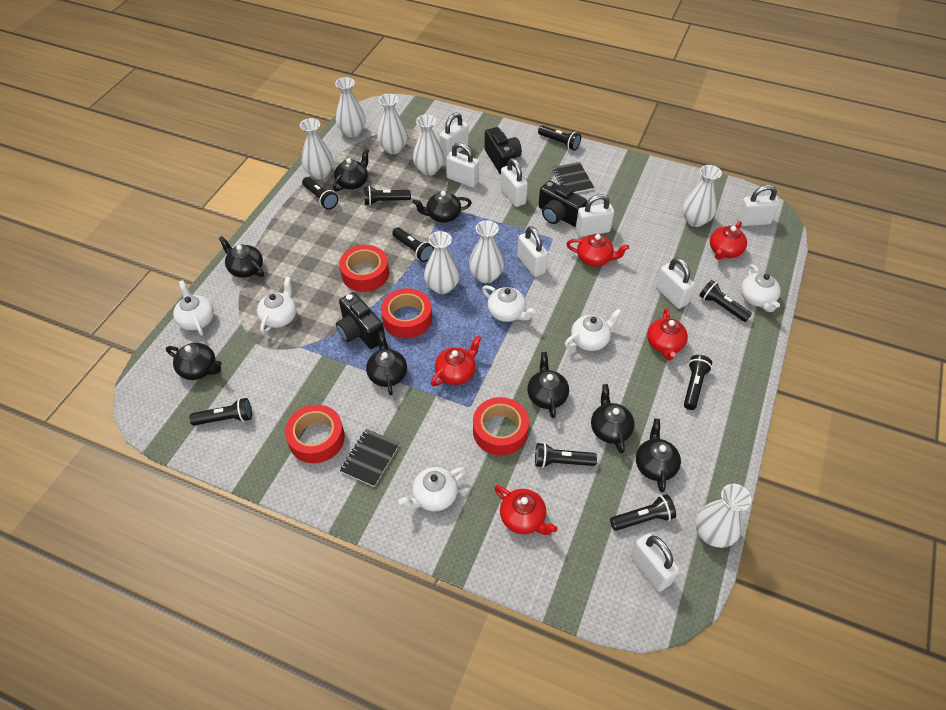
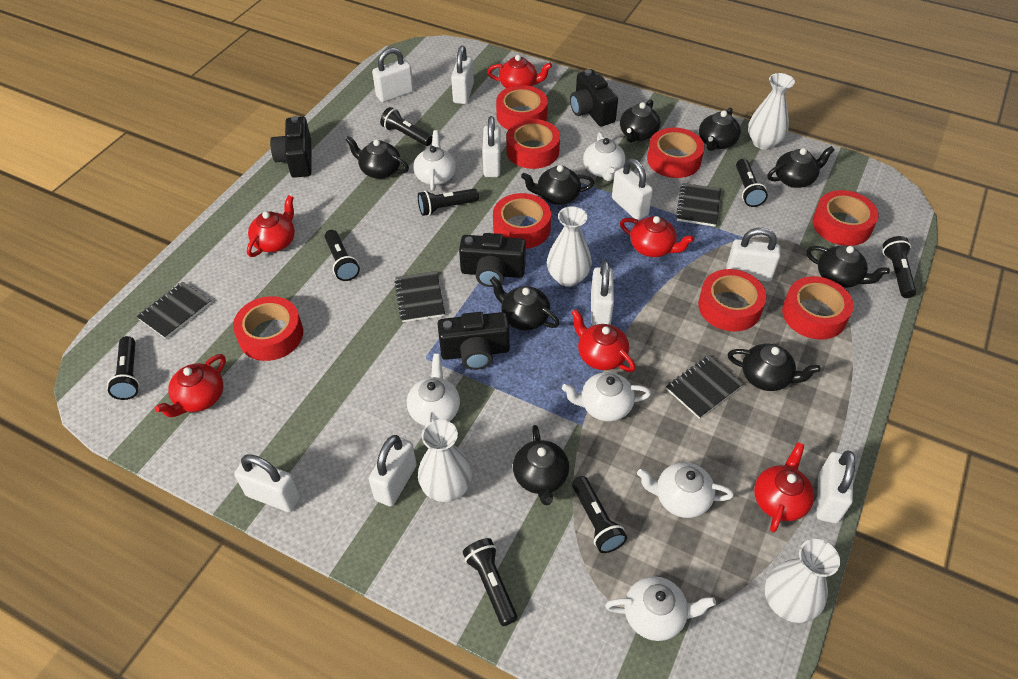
black camera: 3 -> 4
black flashlight: 9 -> 8
black notebook: 2 -> 4
black teapot: 8 -> 9
red tape: 4 -> 8
red teapot: 5 -> 6
white padlock: 8 -> 9
white vase: 8 -> 4

